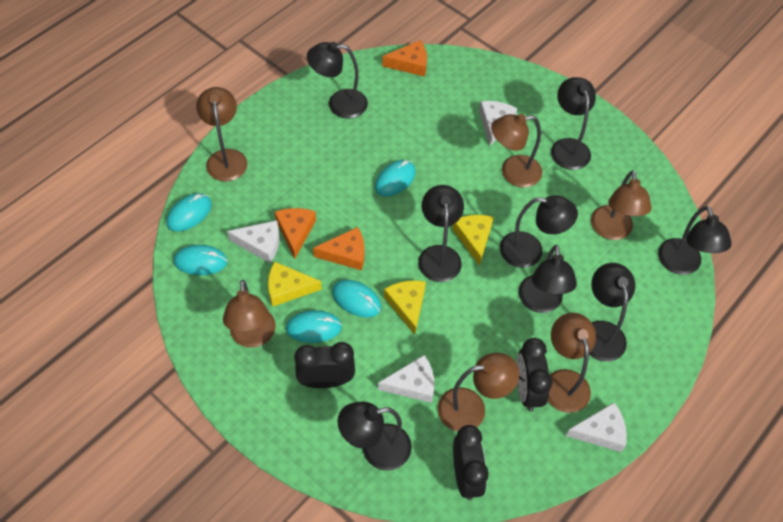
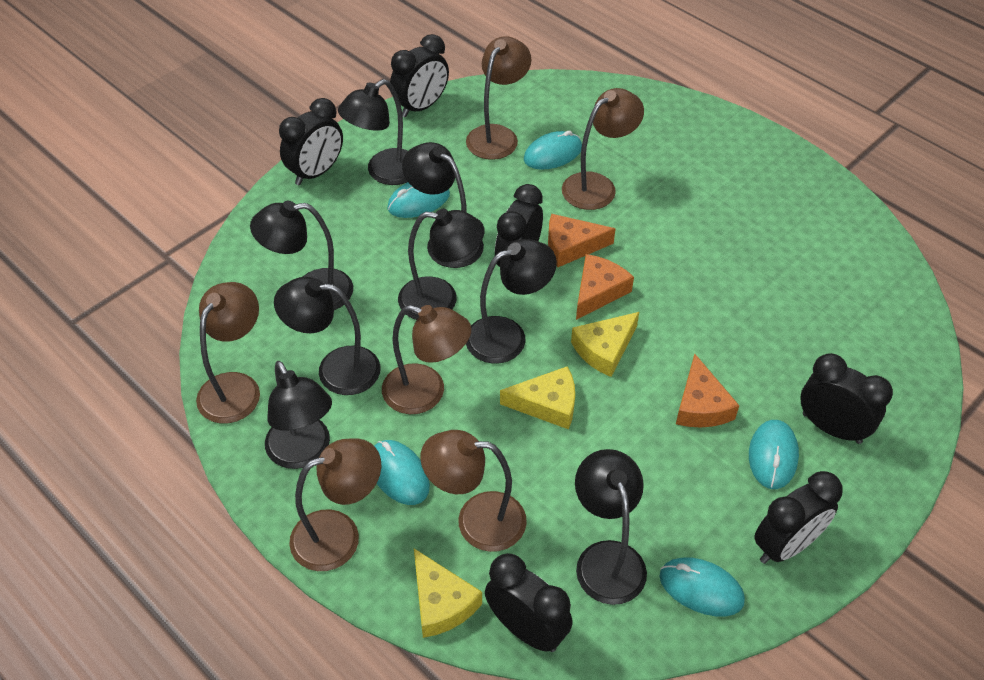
black clock: 3 -> 6
white cheese: 4 -> 0

